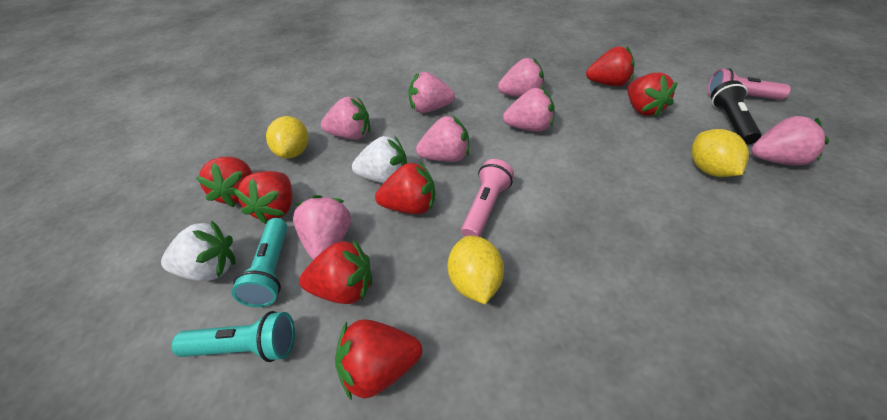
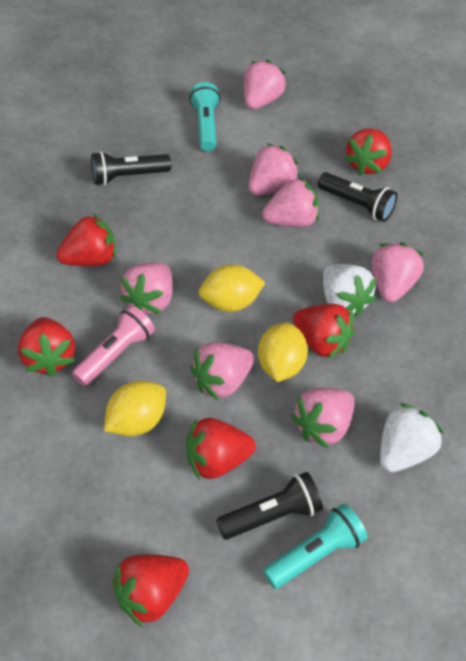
black flashlight: 1 -> 3
pink flashlight: 2 -> 1
red strawberry: 7 -> 6

